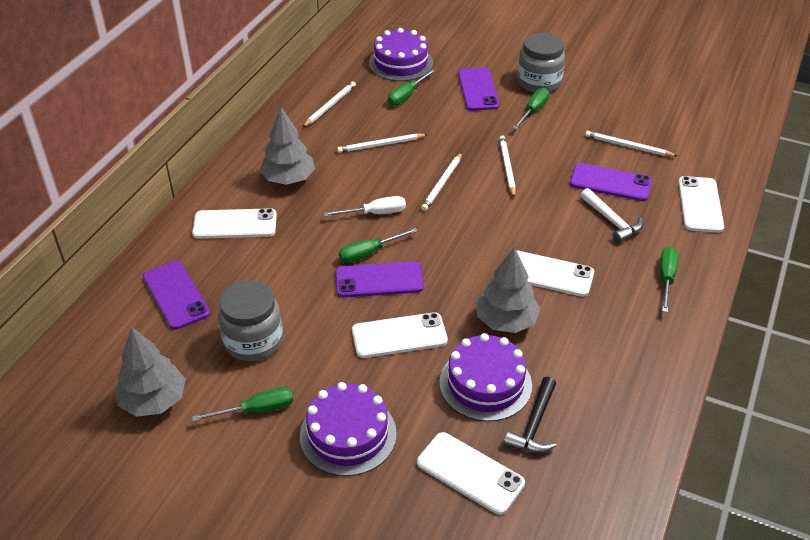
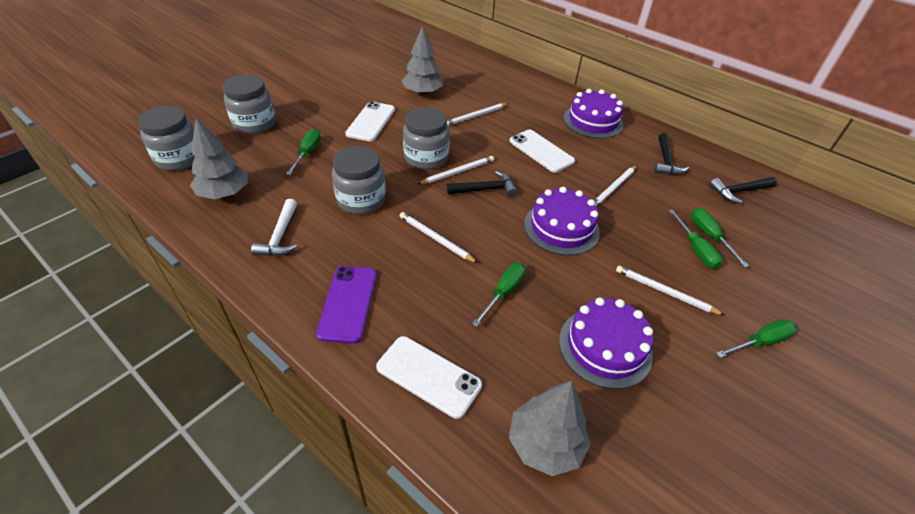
black hammer: 1 -> 3
grey jar: 2 -> 4
purple phone: 4 -> 1
white phone: 5 -> 3
white screwdriver: 1 -> 0

